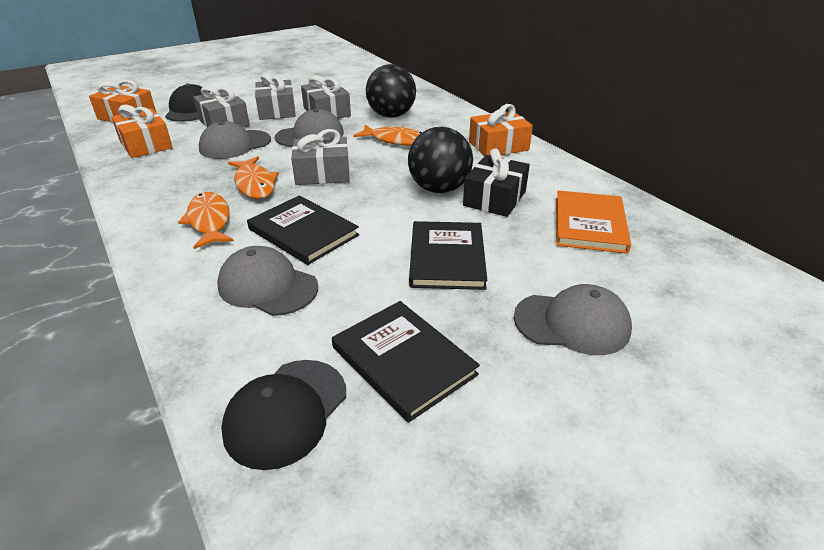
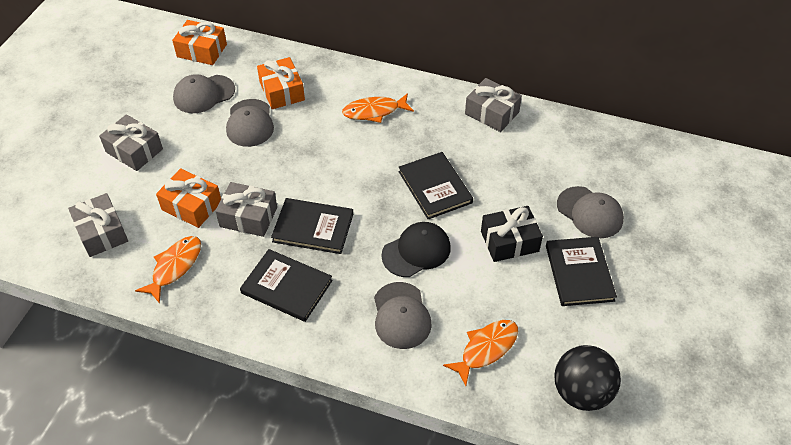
black ball: 2 -> 1
black book: 3 -> 4
black cap: 2 -> 1
orange book: 1 -> 0

